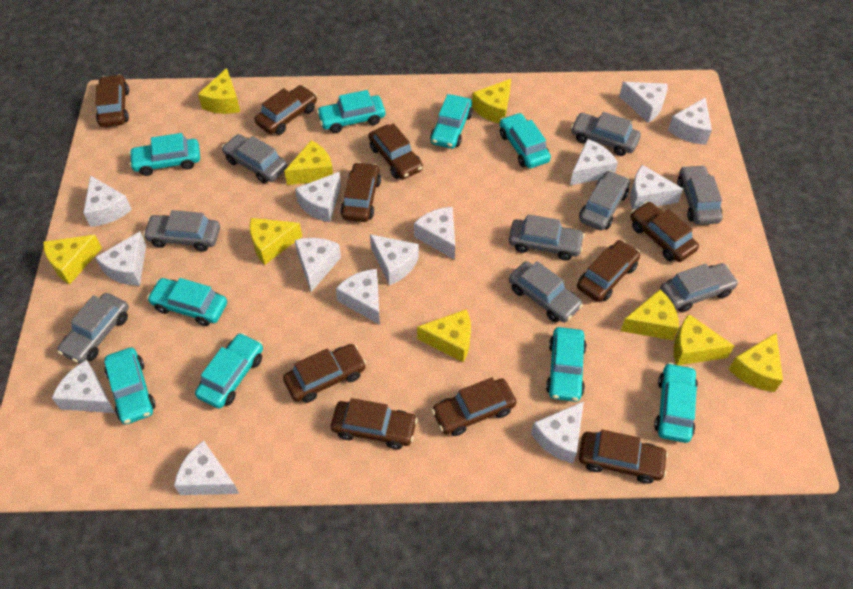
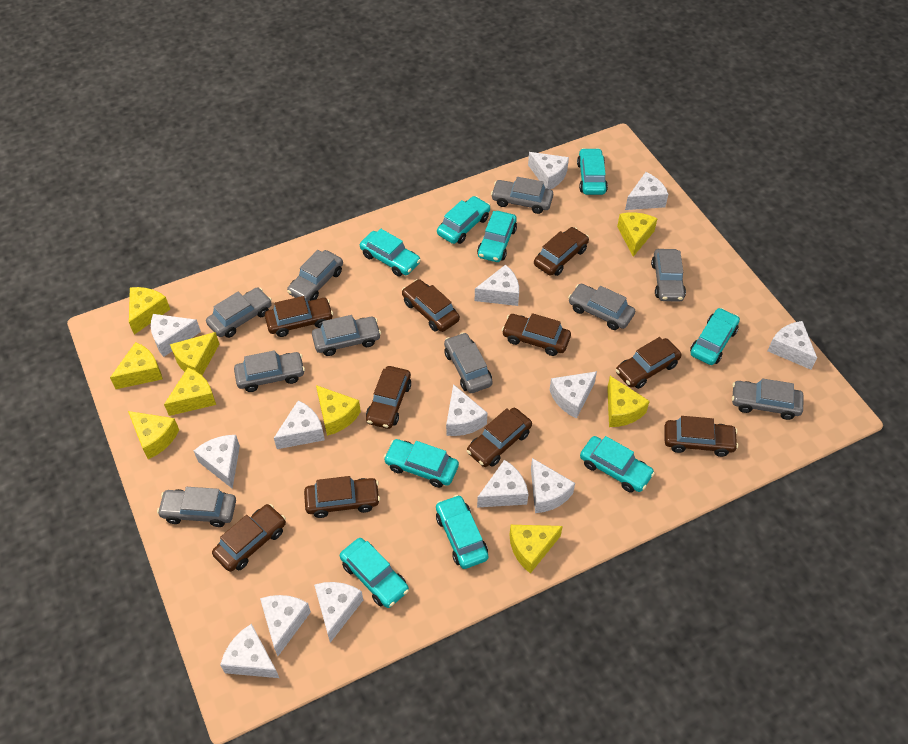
grey car: 9 -> 10

